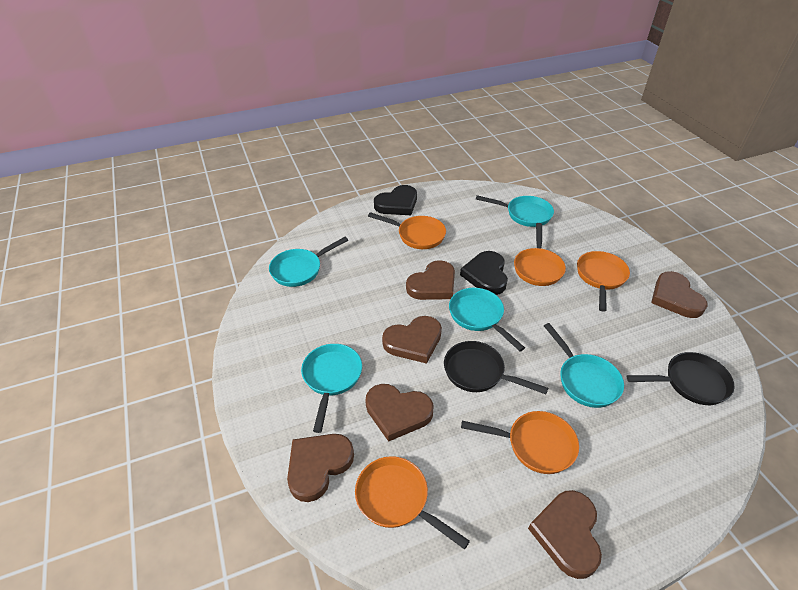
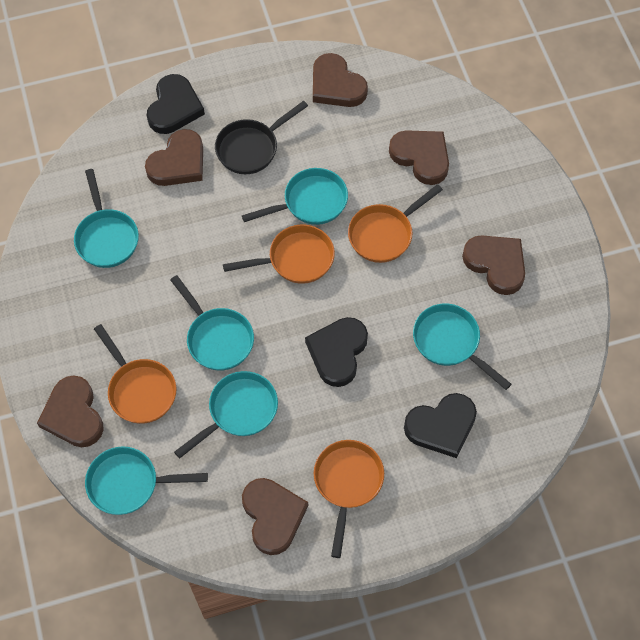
black heart: 2 -> 3
black pan: 2 -> 1
orange pan: 5 -> 4
turquoise pan: 5 -> 6

